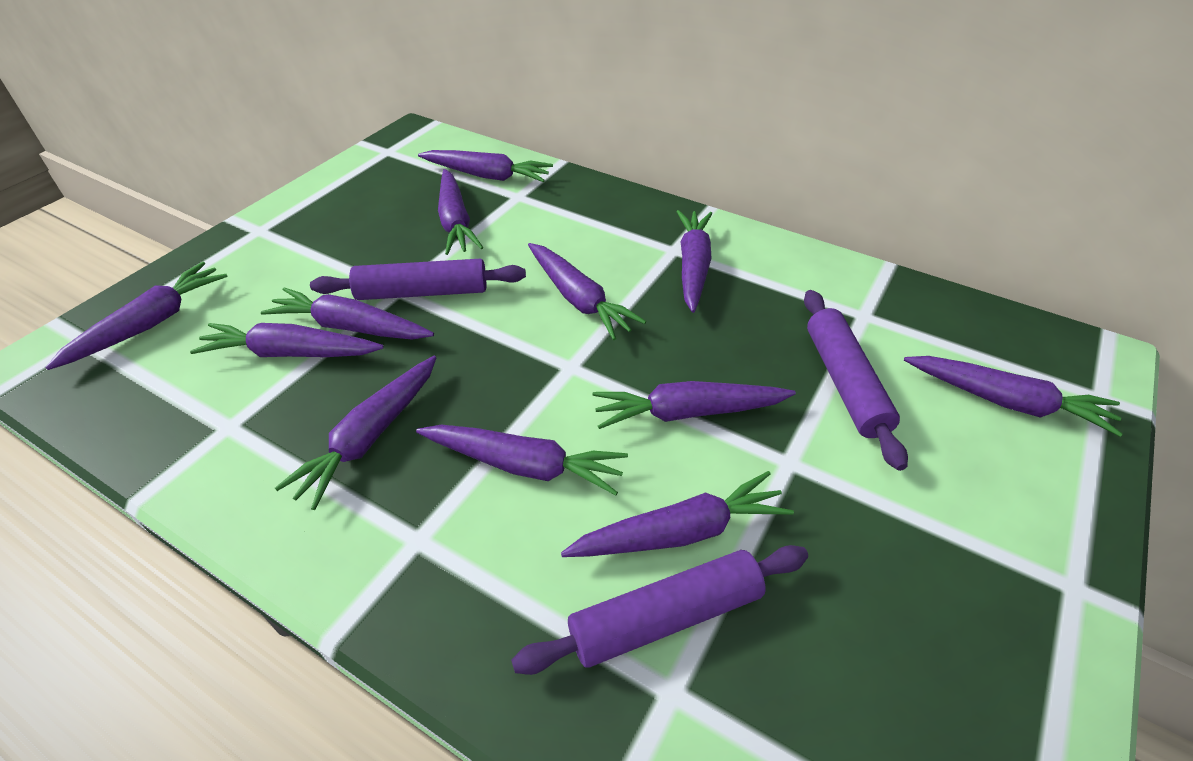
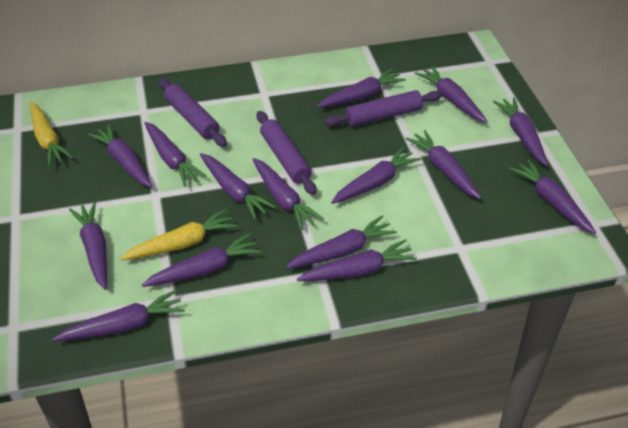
purple carrot: 12 -> 15
yellow carrot: 0 -> 2

